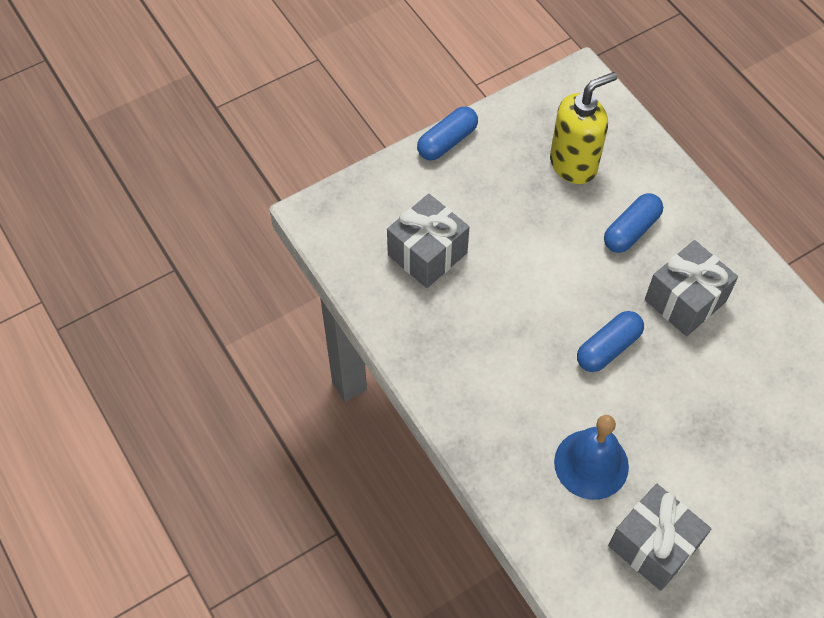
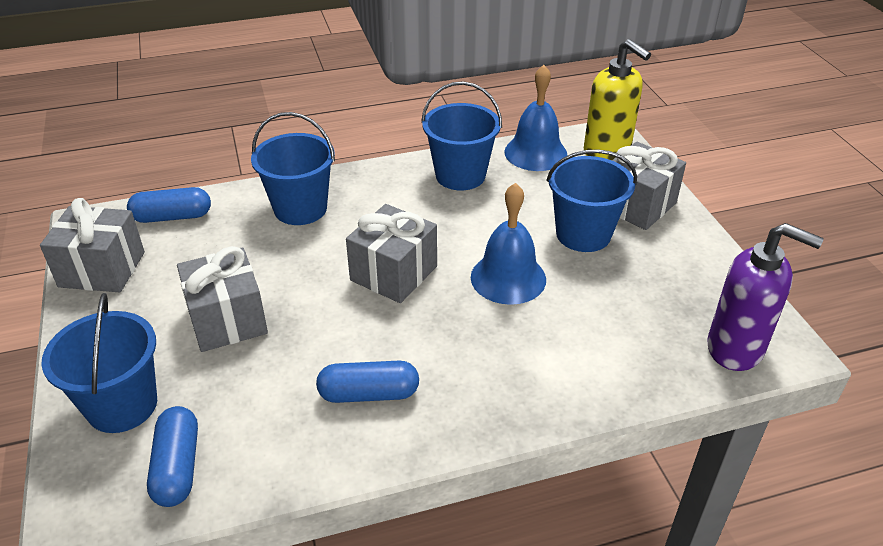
blue bell: 1 -> 2
blue bucket: 0 -> 4
grey gift: 3 -> 4
purple soap dispenser: 0 -> 1

